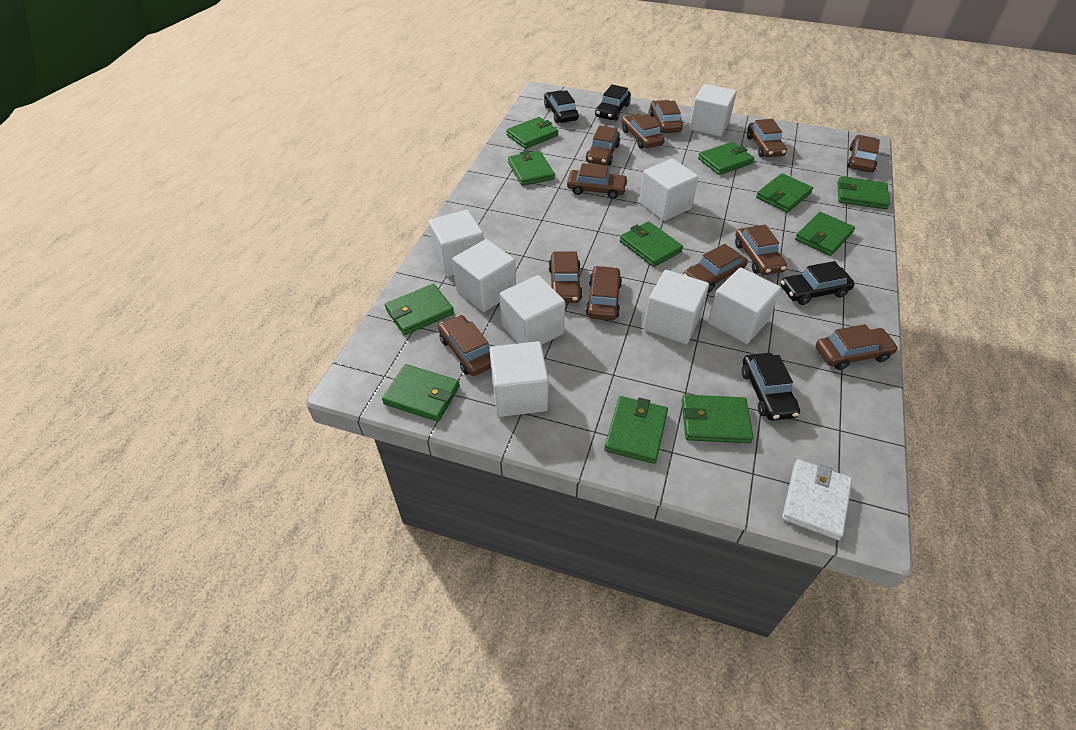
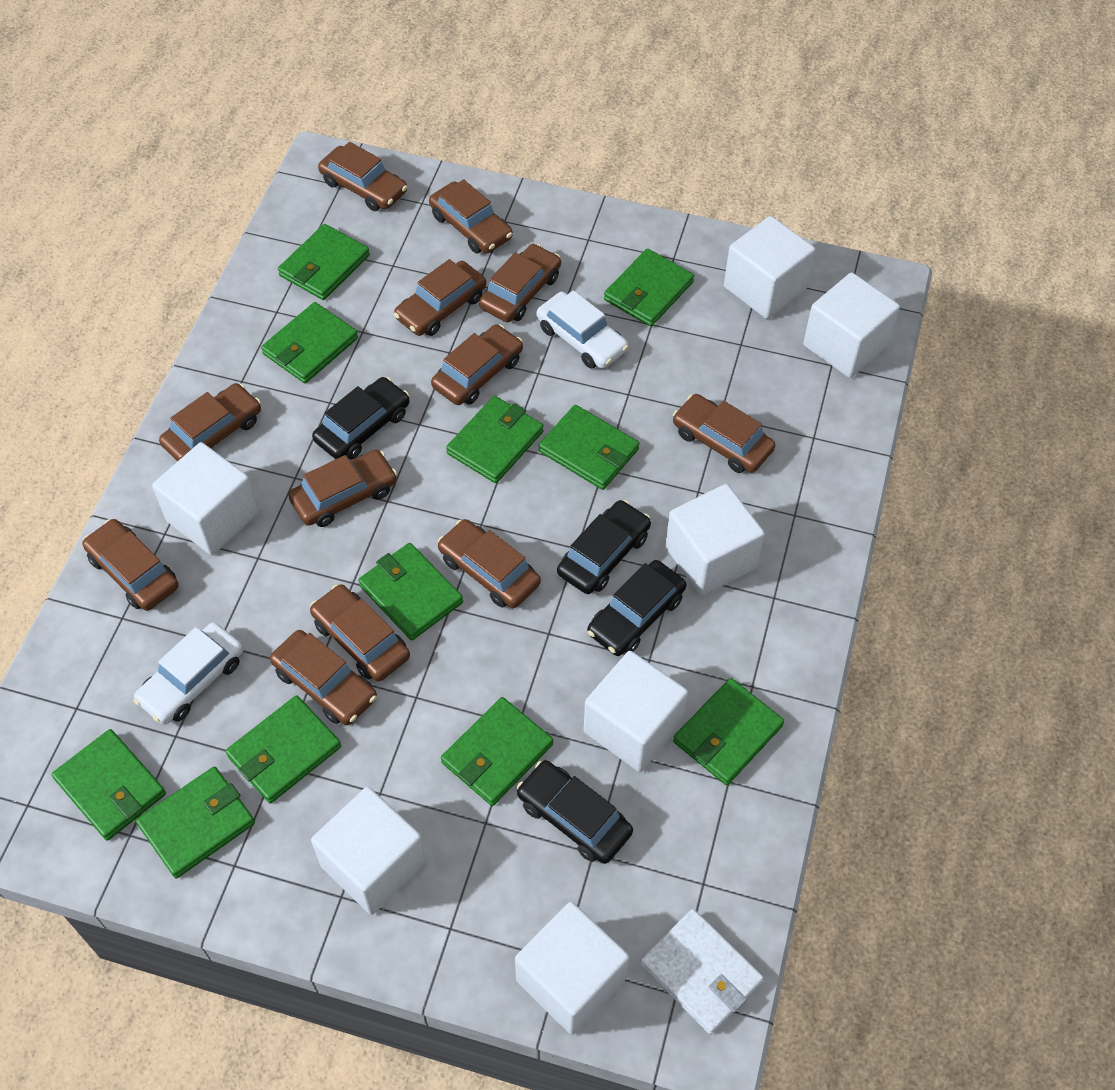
white car: 0 -> 2
white cube: 8 -> 7

